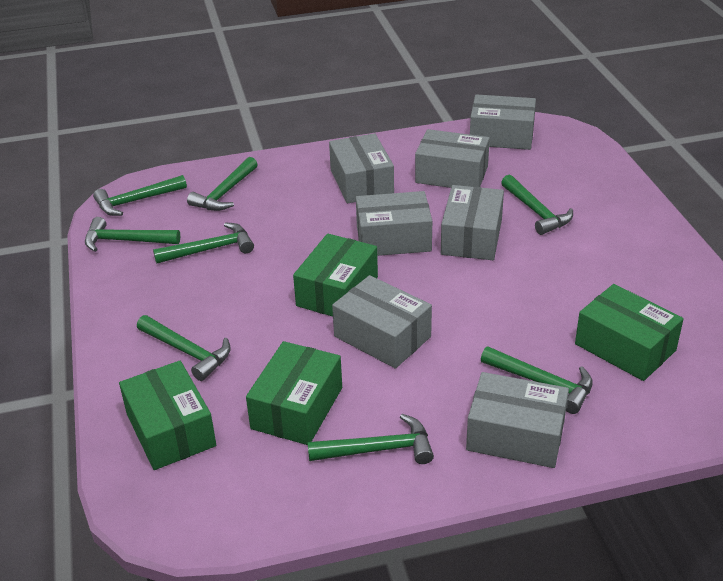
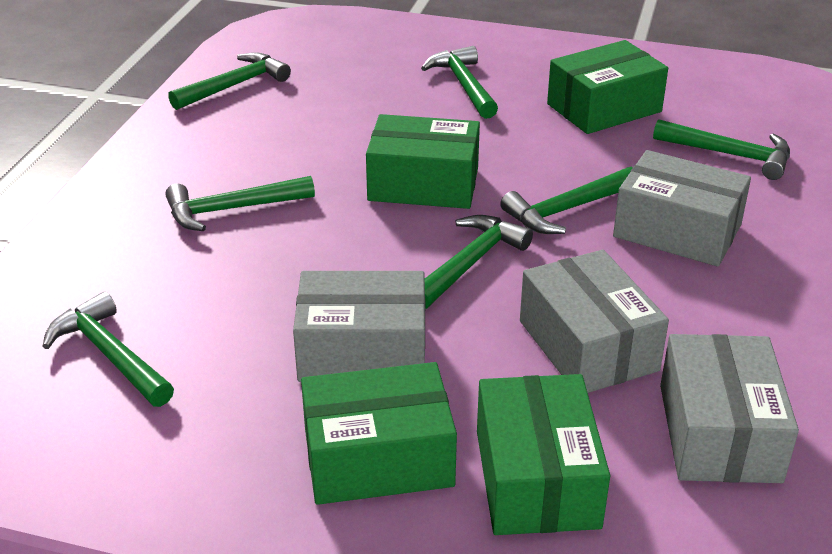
green hammer: 8 -> 7
grey box: 7 -> 4

